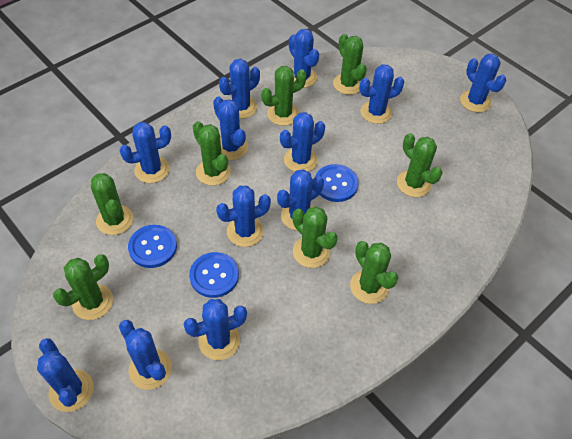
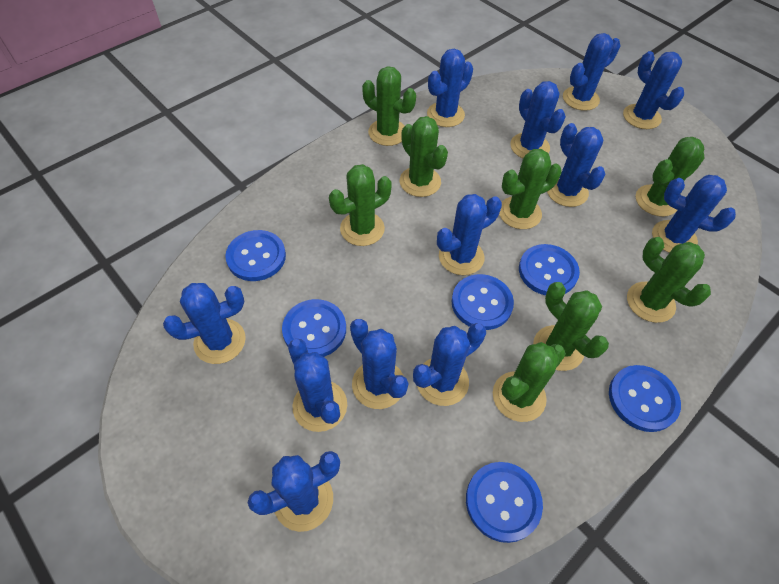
blue button: 3 -> 6

